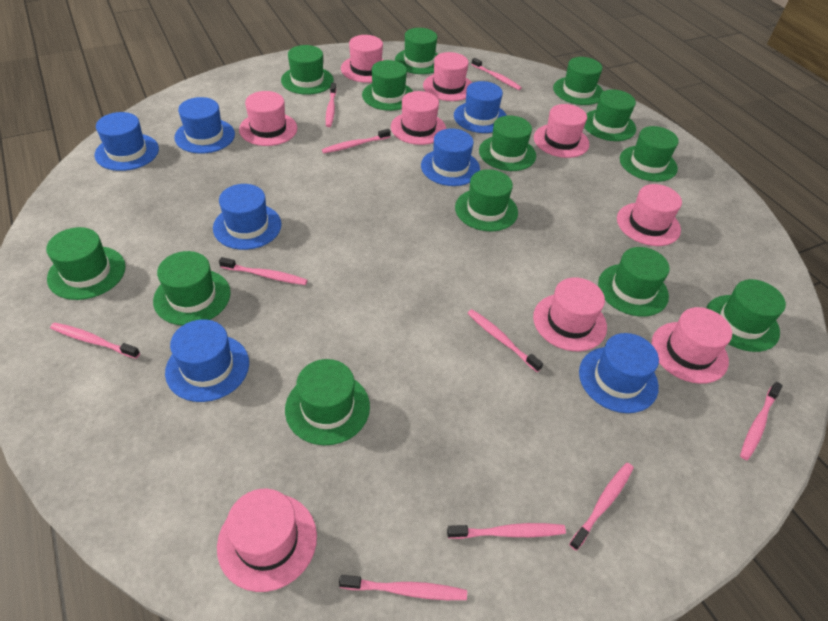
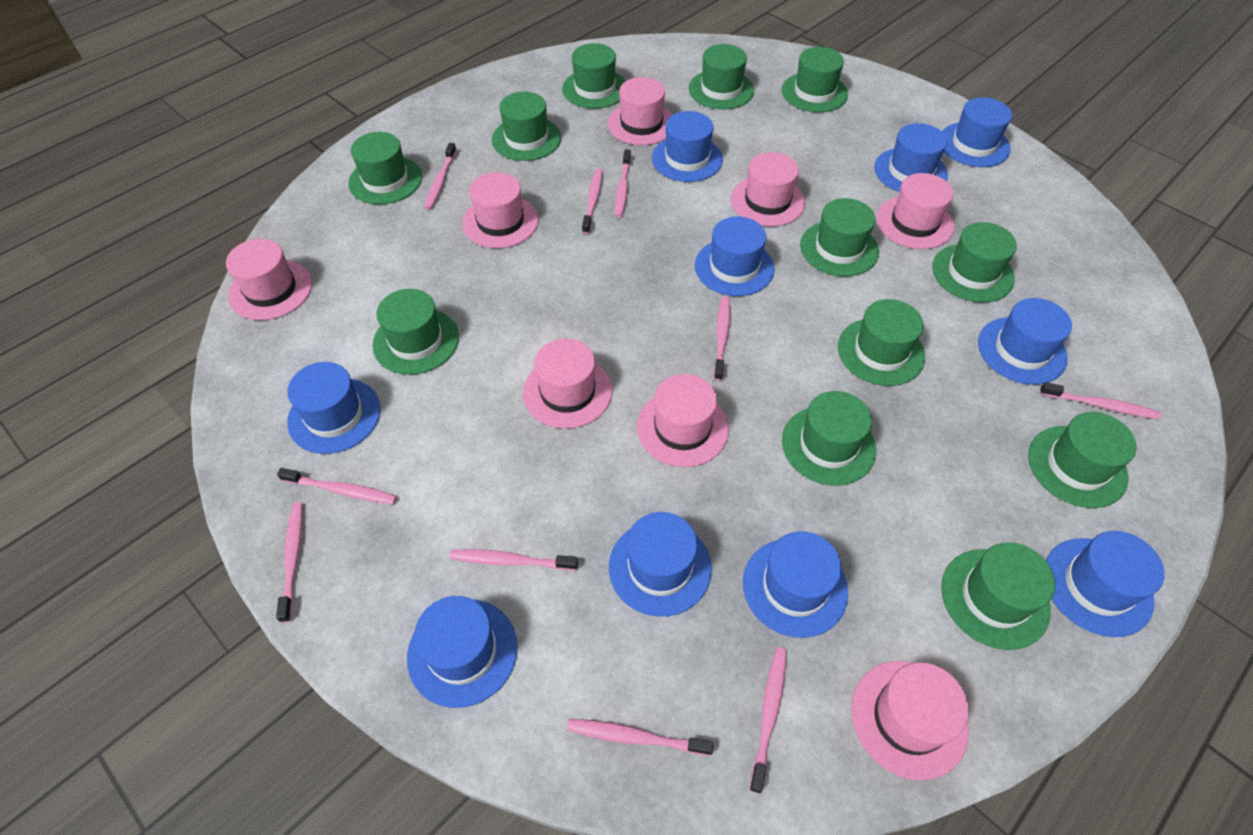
blue hat: 7 -> 10
green hat: 13 -> 12
pink hat: 9 -> 8

